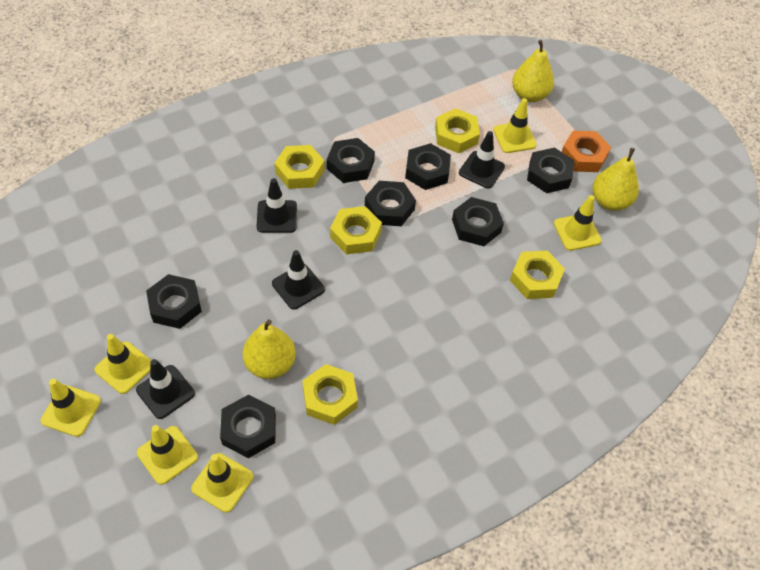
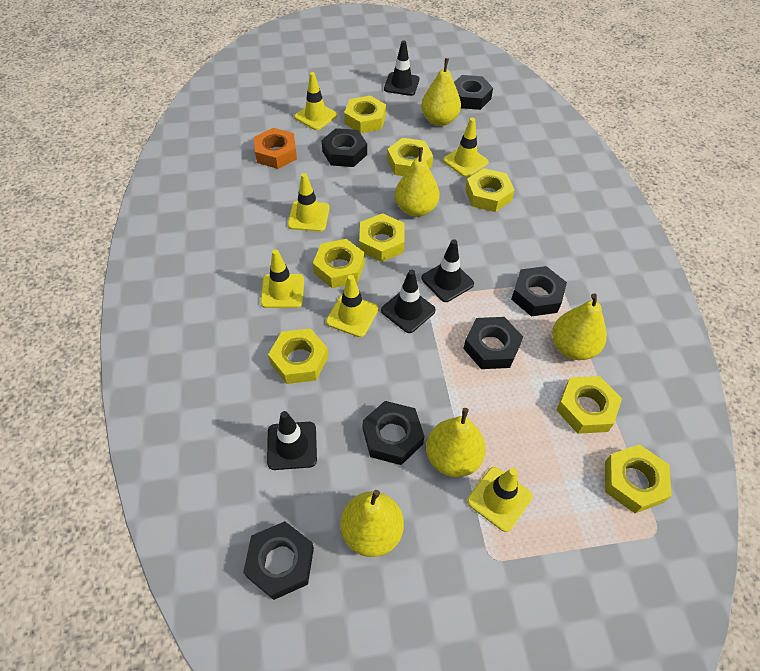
black nut: 7 -> 6
yellow nut: 5 -> 8
yellow pear: 3 -> 5

